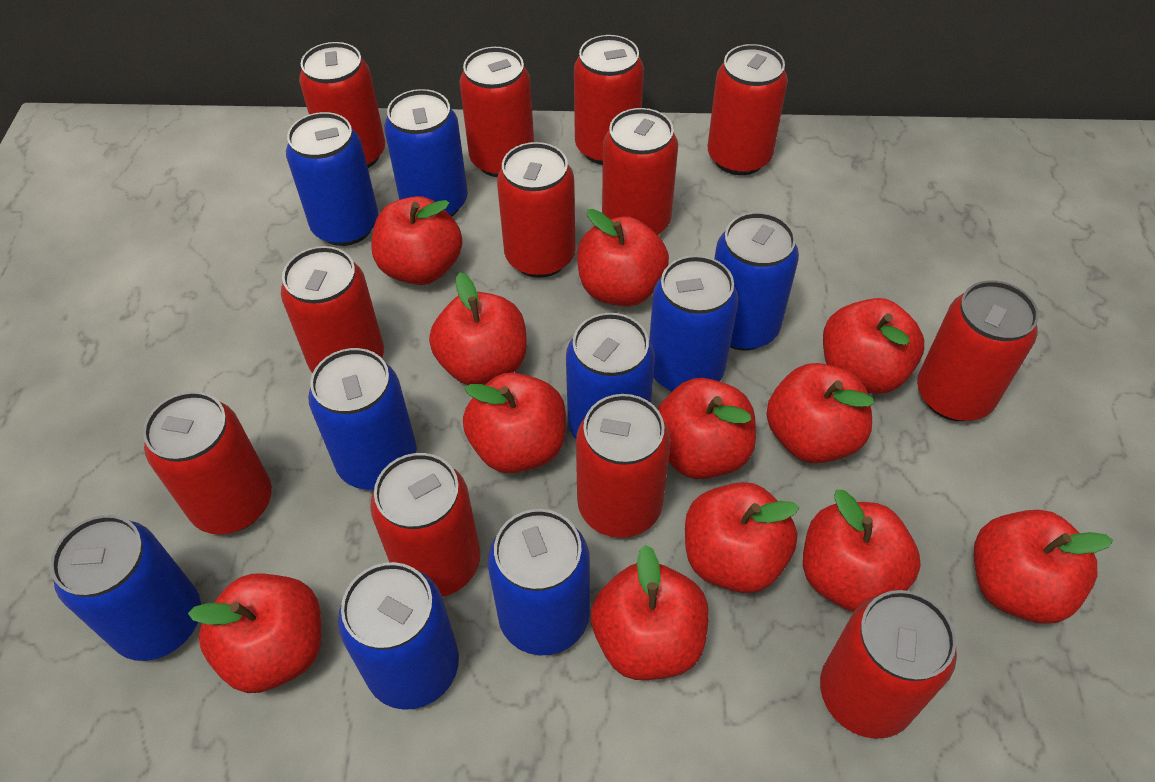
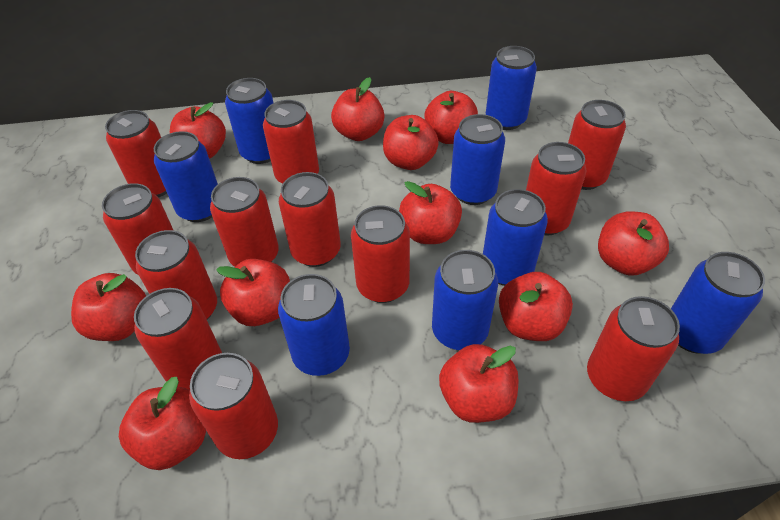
blue can: 9 -> 8
red apple: 12 -> 11

